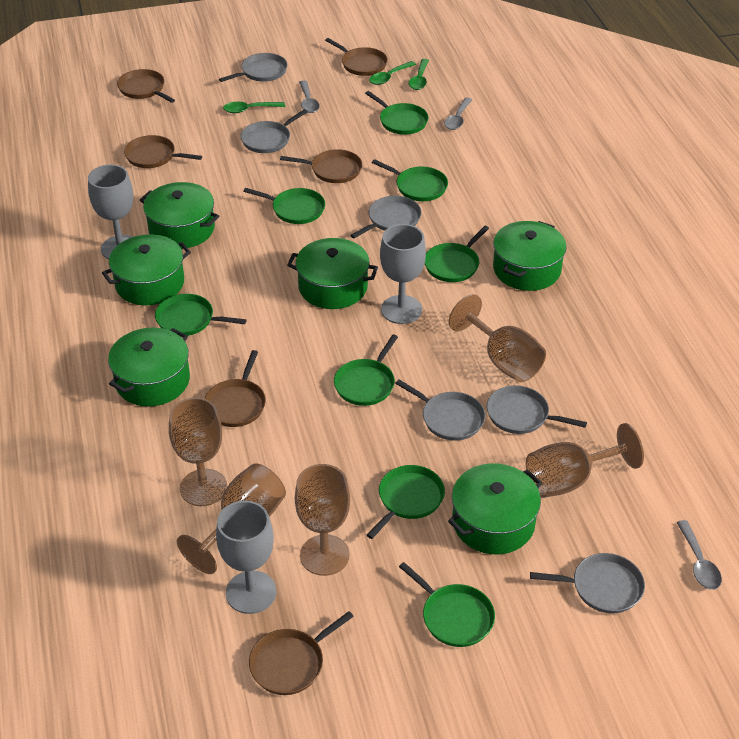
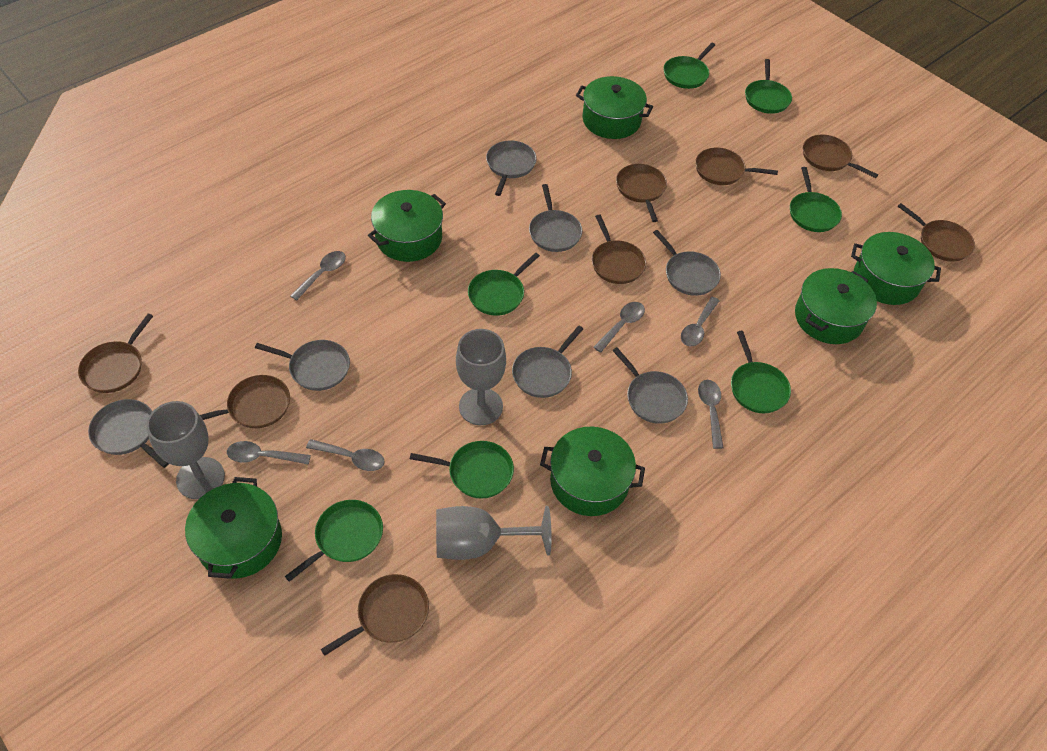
brown goblet: 5 -> 0
brown pan: 6 -> 8
green pan: 8 -> 7
green spoon: 3 -> 0
grey pan: 6 -> 7
grey spoon: 3 -> 6

